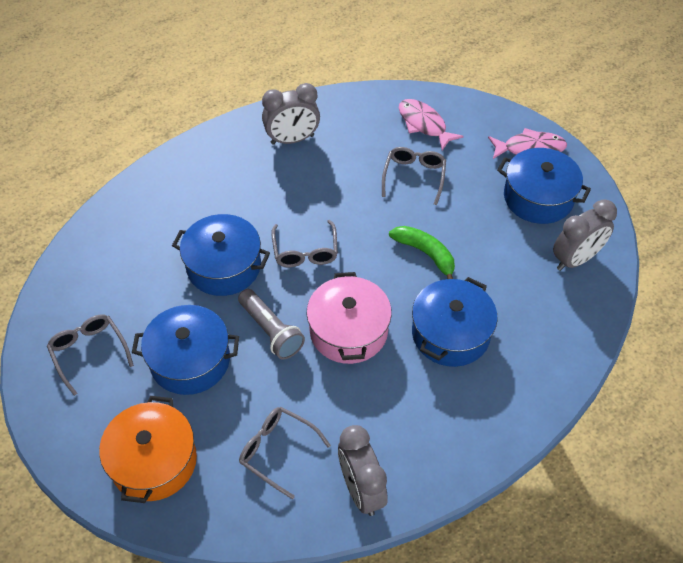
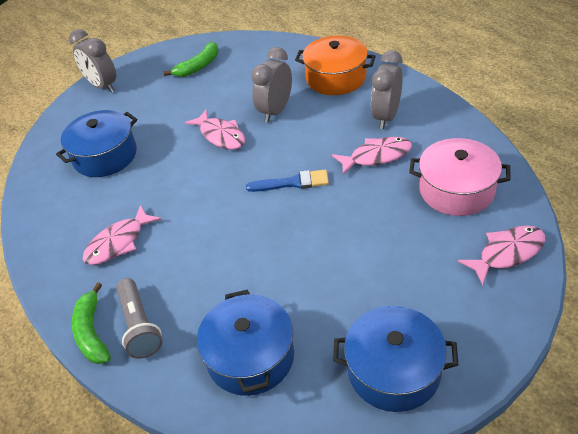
blue brush: 0 -> 1
blue pot: 4 -> 3
green banana: 1 -> 2
grey glasses: 4 -> 0
pink fish: 2 -> 4

